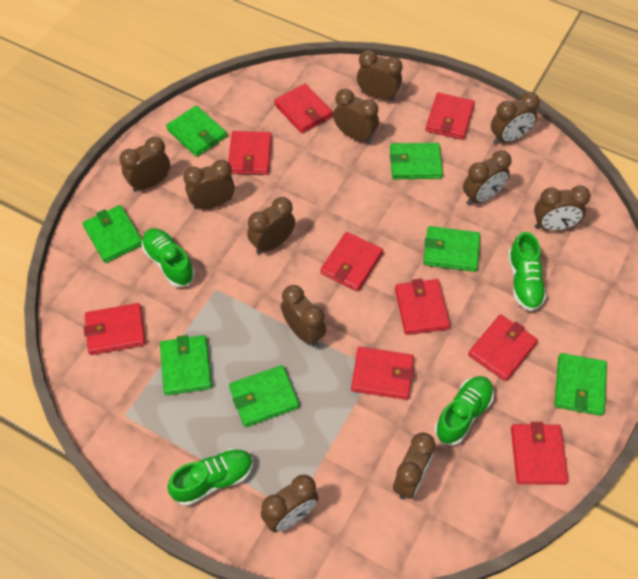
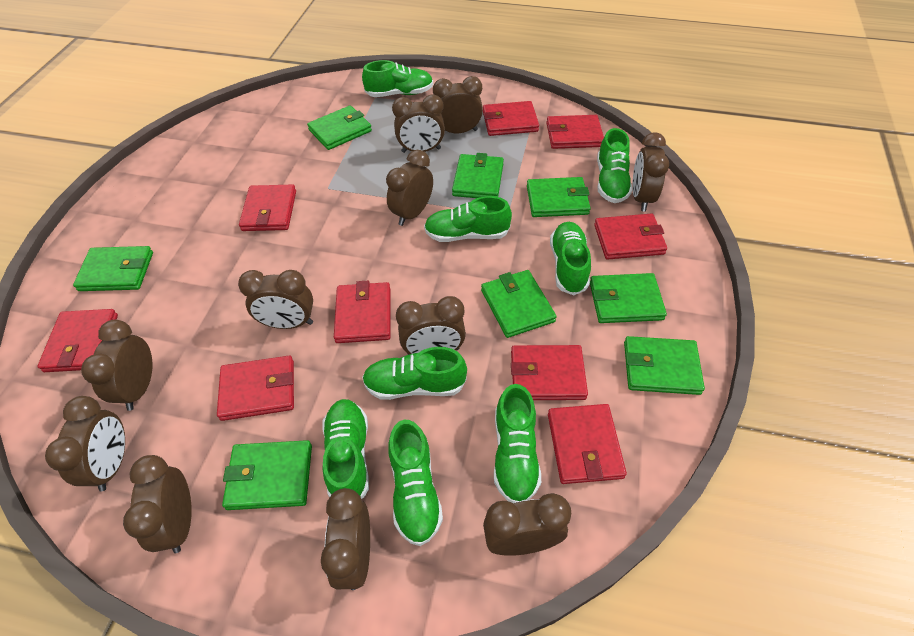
green shoe: 4 -> 8
green wallet: 7 -> 8

